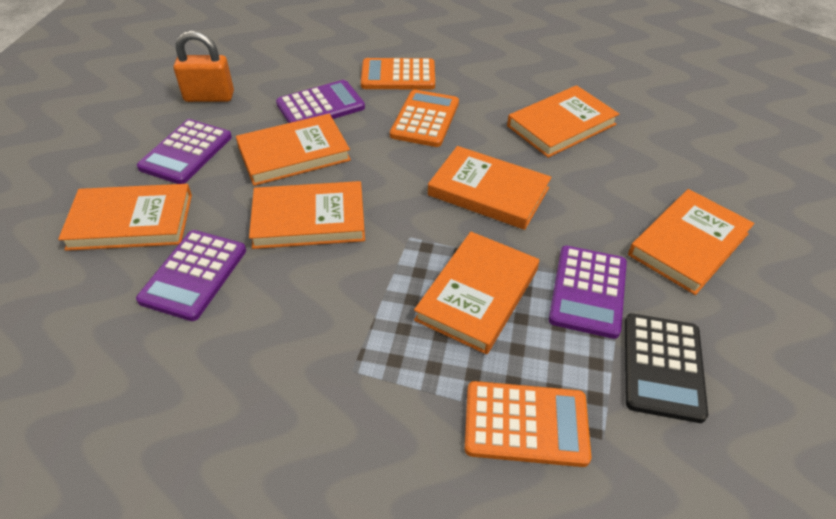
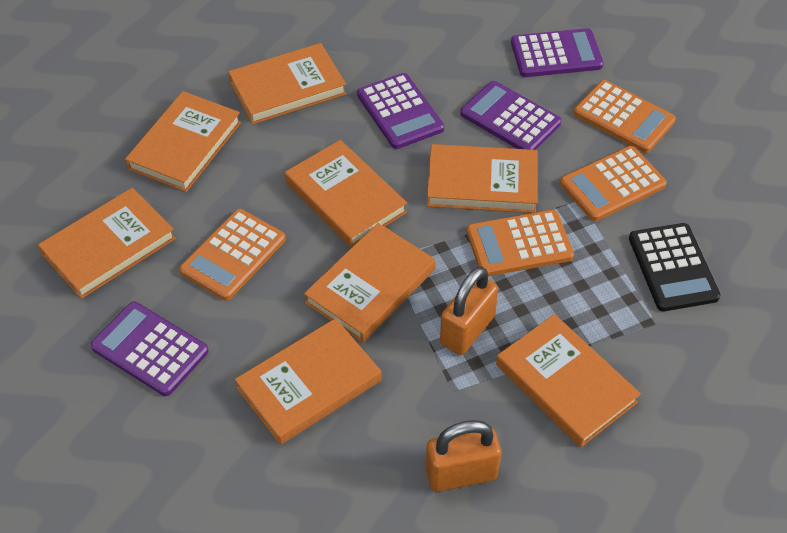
orange book: 7 -> 8
orange calculator: 3 -> 4
orange padlock: 1 -> 2

